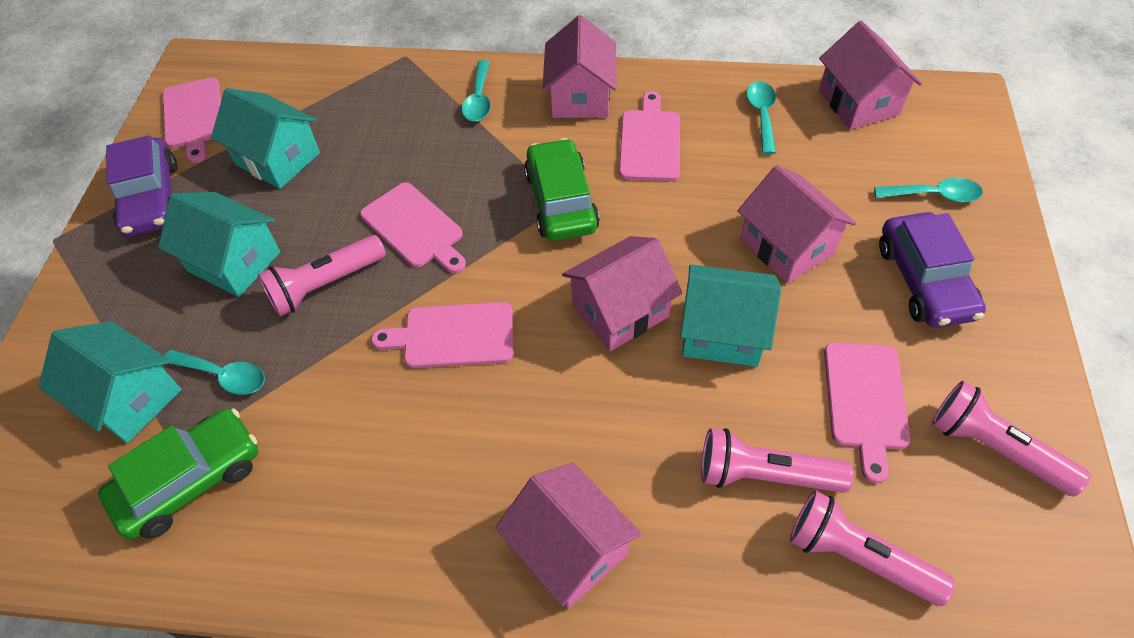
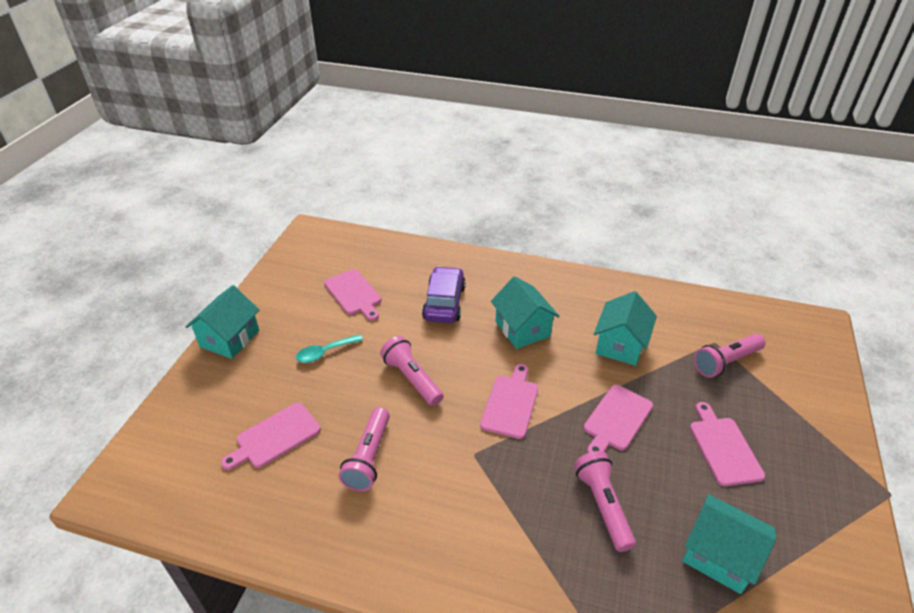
green car: 2 -> 0
pink house: 5 -> 0
purple car: 2 -> 1
turquoise spoon: 4 -> 1

